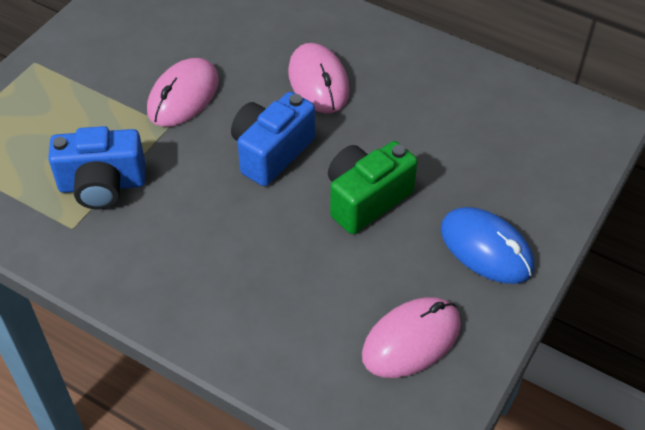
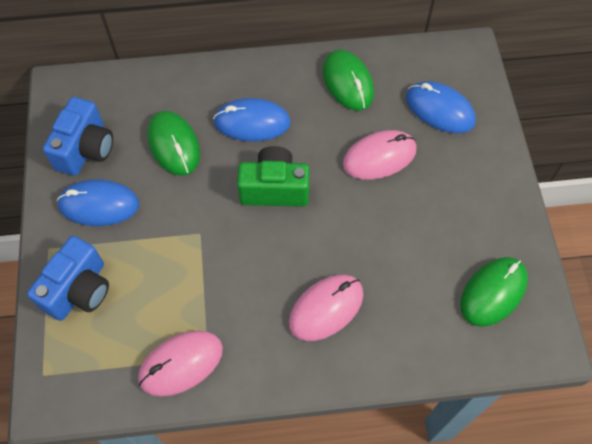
blue mouse: 1 -> 3
green mouse: 0 -> 3

